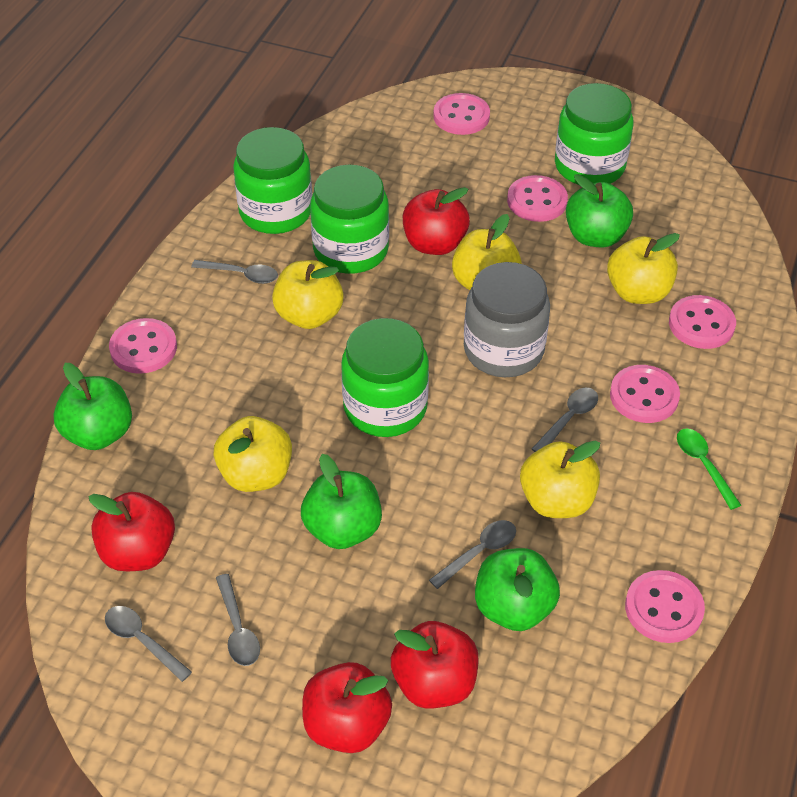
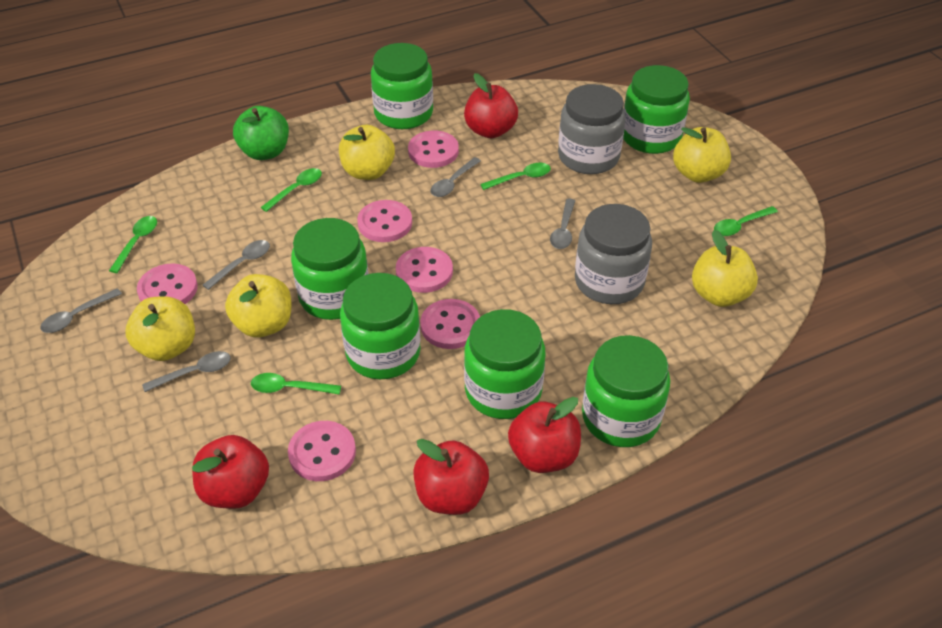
green apple: 4 -> 1
green jar: 4 -> 6
green spoon: 1 -> 5
grey jar: 1 -> 2

